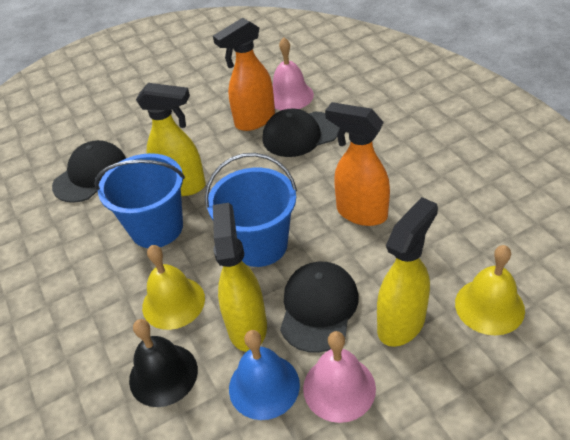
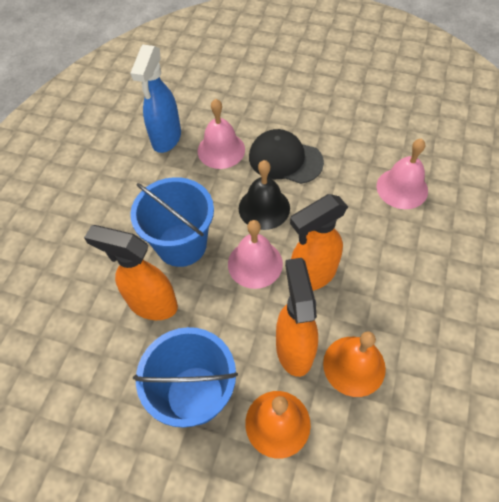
black cap: 3 -> 1
blue bell: 1 -> 0
blue spray bottle: 0 -> 1
orange bell: 0 -> 2
orange spray bottle: 2 -> 3
pink bell: 2 -> 3
yellow bell: 2 -> 0
yellow spray bottle: 3 -> 0

